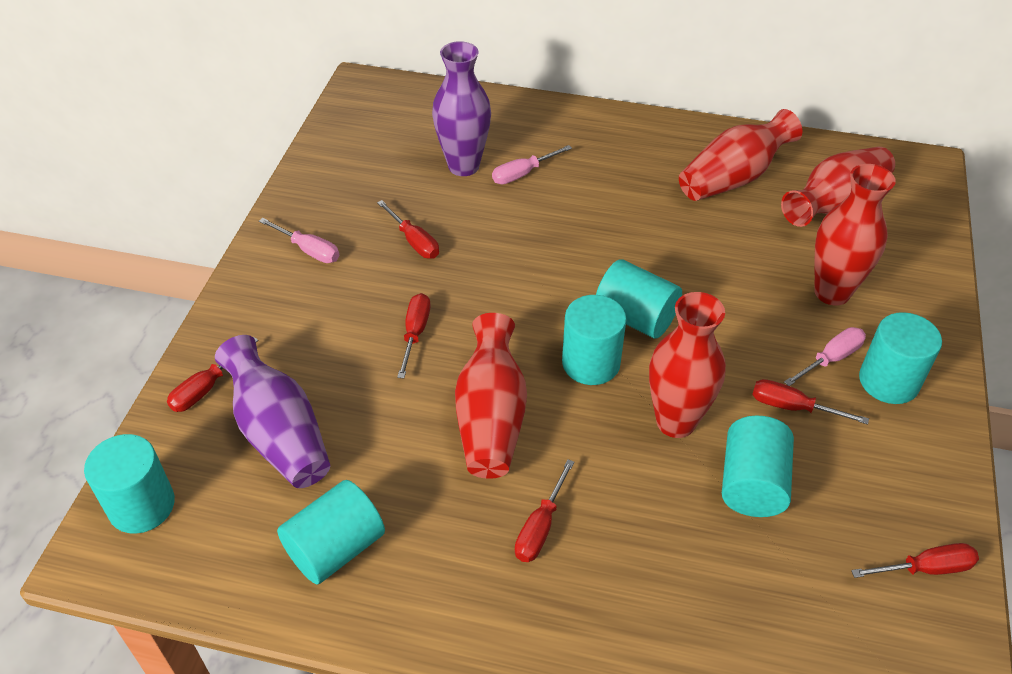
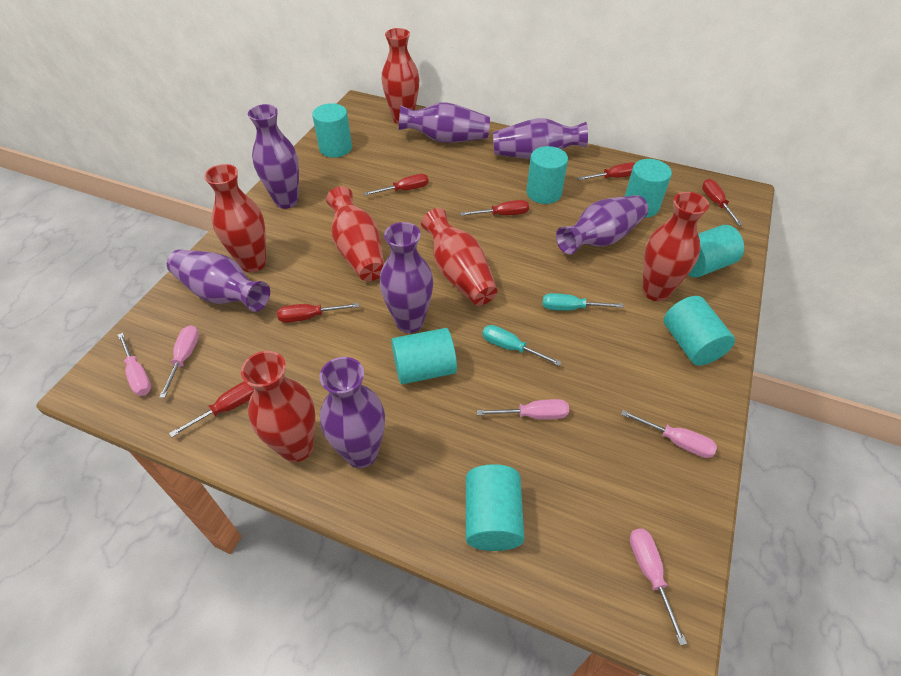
pink screwdriver: 3 -> 5
purple vase: 2 -> 7
red vase: 5 -> 6
turquoise cylinder: 6 -> 7
turquoise screwdriver: 0 -> 2

